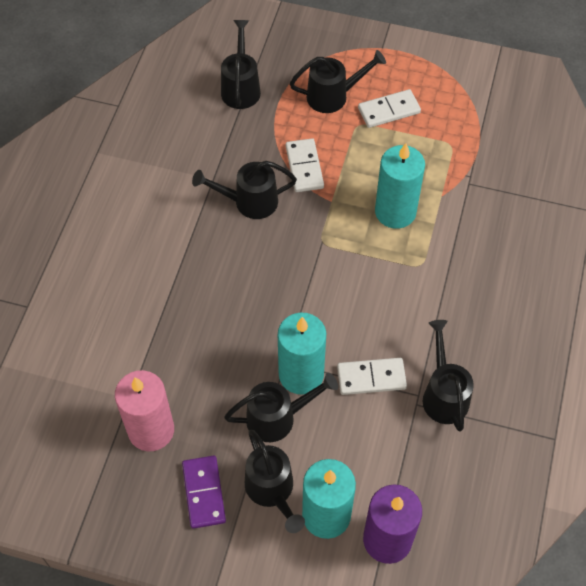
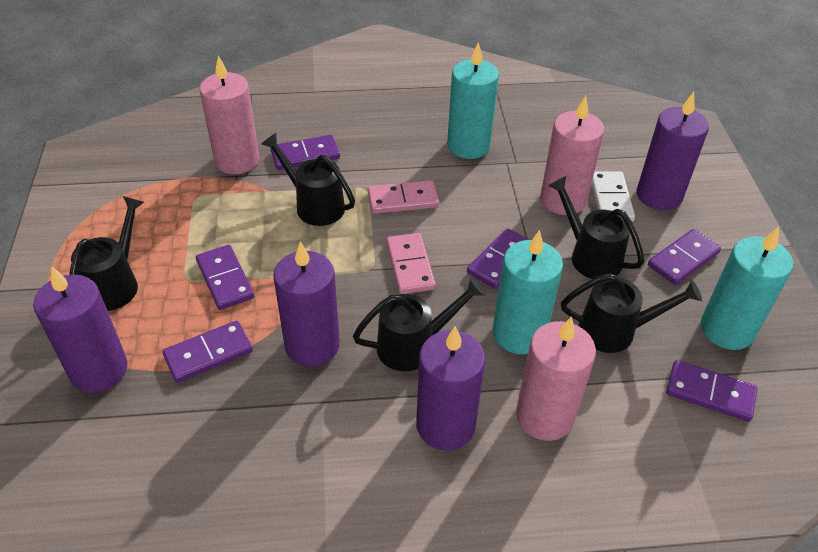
black watering can: 6 -> 5
pink candle: 1 -> 3
pink domino: 0 -> 2
purple candle: 1 -> 4
purple domino: 1 -> 6
white domino: 3 -> 1

